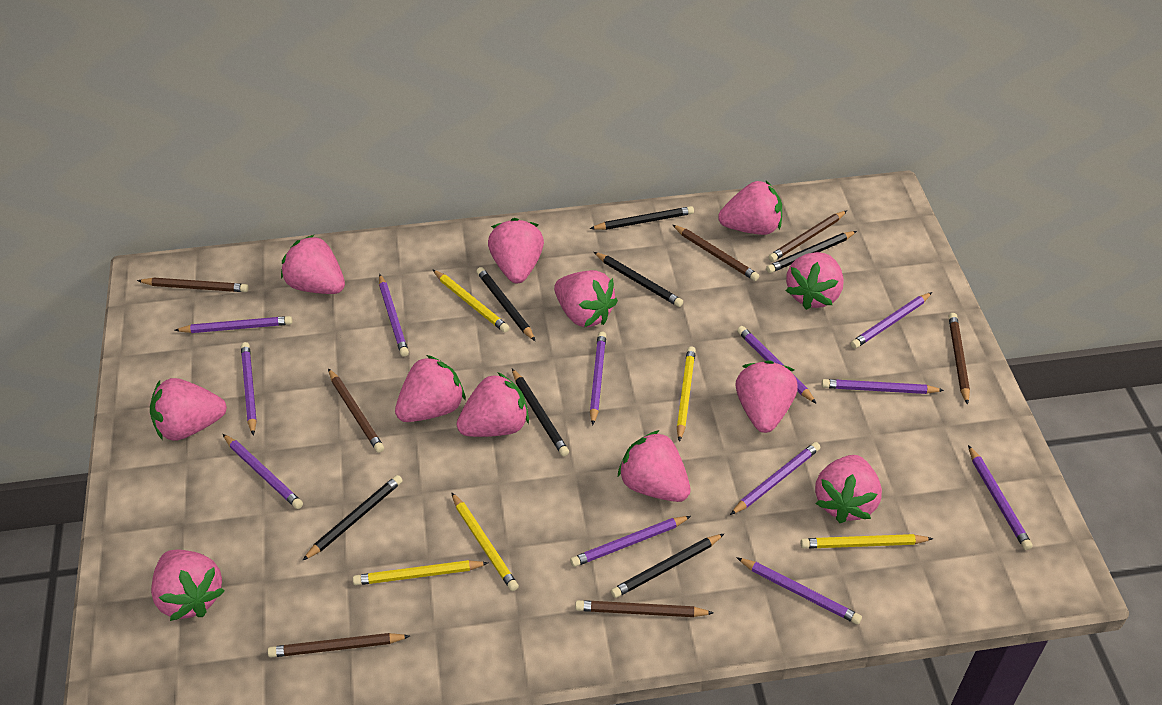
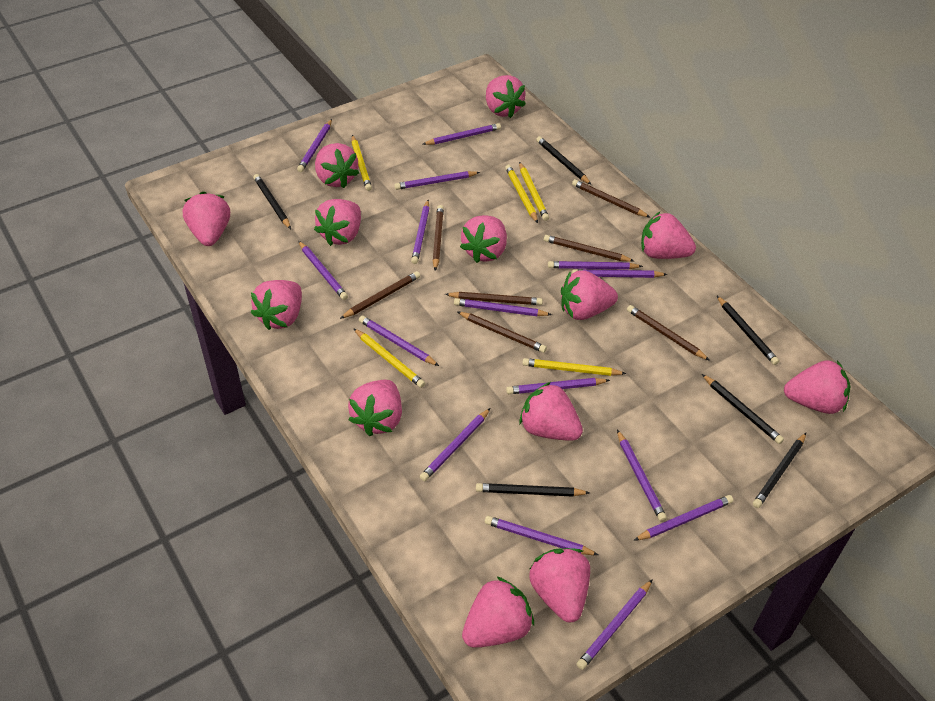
black pencil: 7 -> 6
pink strawberry: 12 -> 13
purple pencil: 12 -> 15

